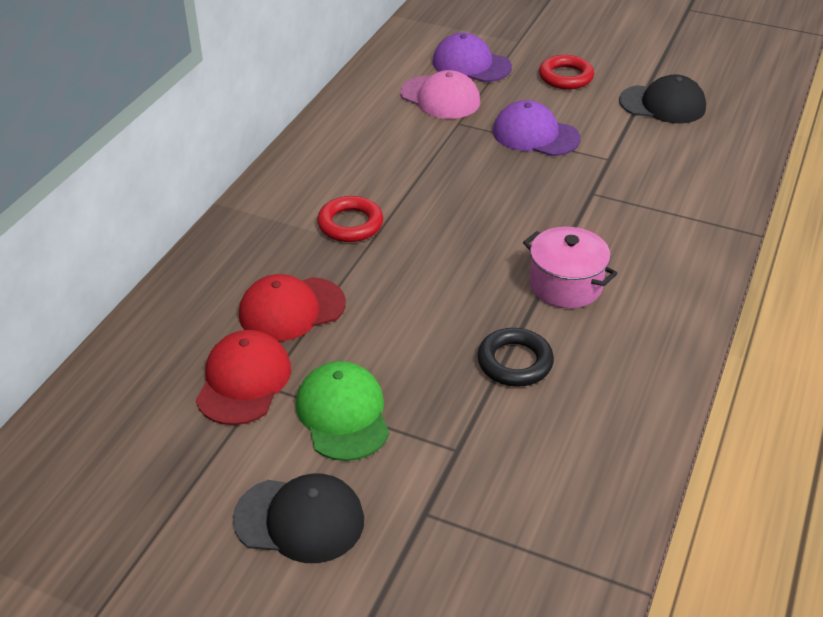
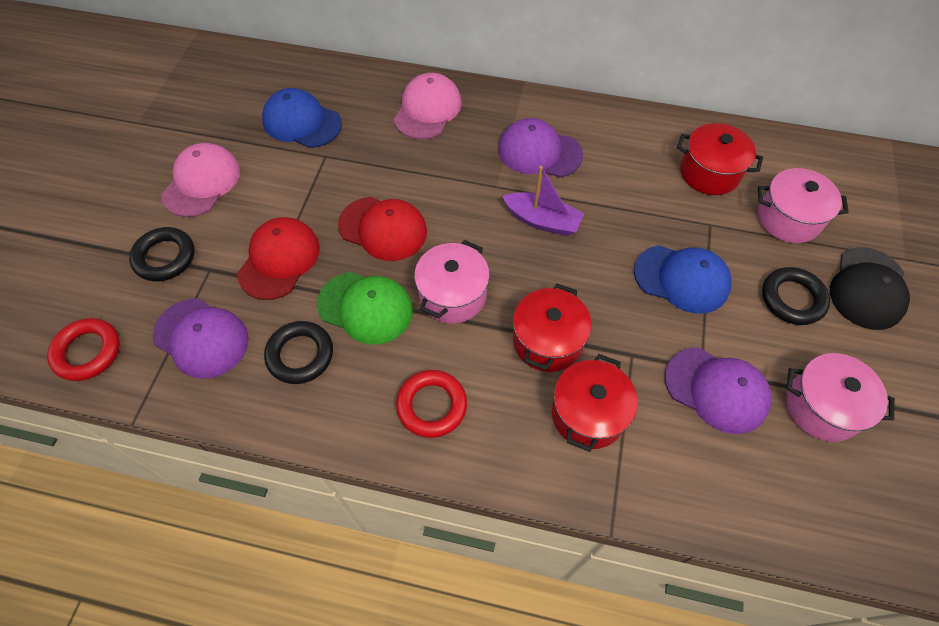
black cap: 2 -> 1
black ring: 1 -> 3
blue cap: 0 -> 2
pink cap: 1 -> 2
pink pot: 1 -> 3
purple boat: 0 -> 1
purple cap: 2 -> 3
red pot: 0 -> 3

